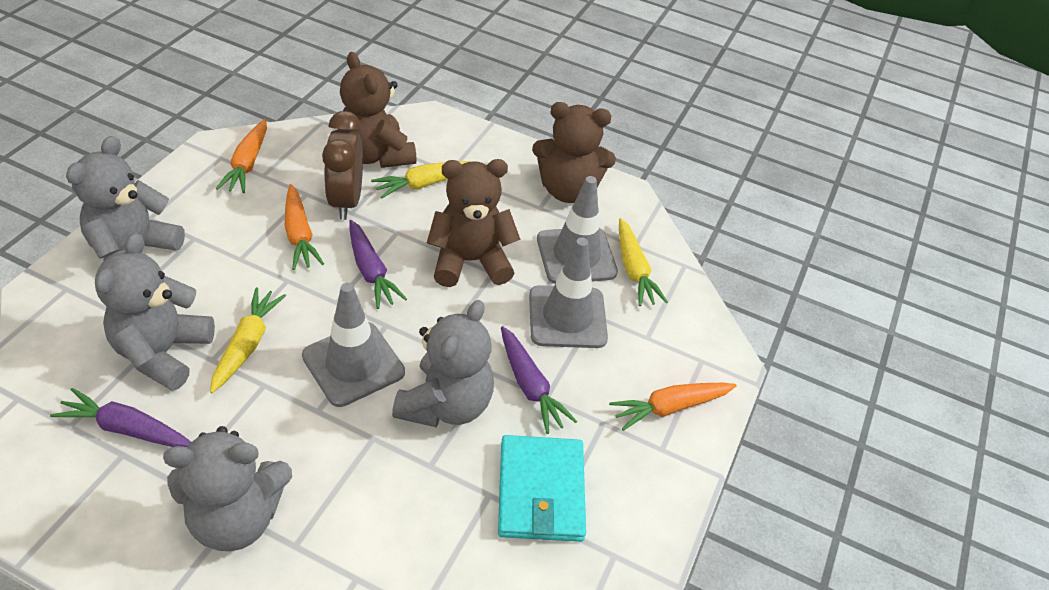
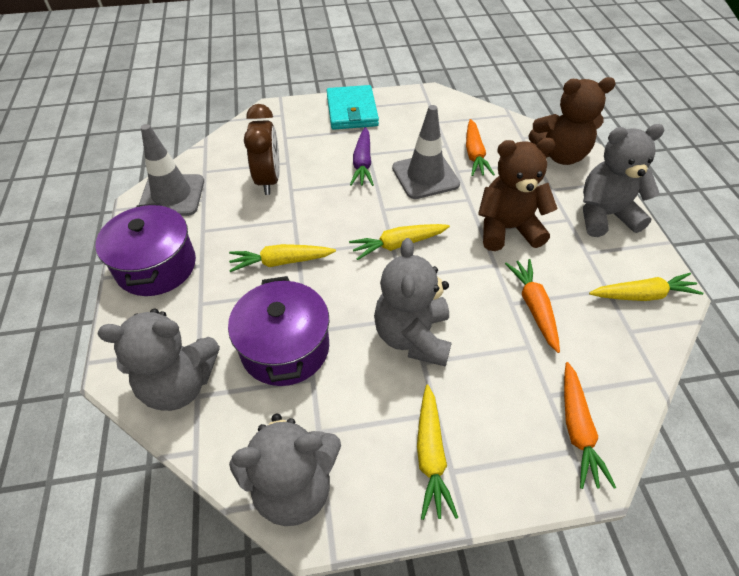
brown teddy bear: 3 -> 2
grey traffic cone: 3 -> 2
purple carrot: 3 -> 1
purple pot: 0 -> 2
yellow carrot: 3 -> 4

